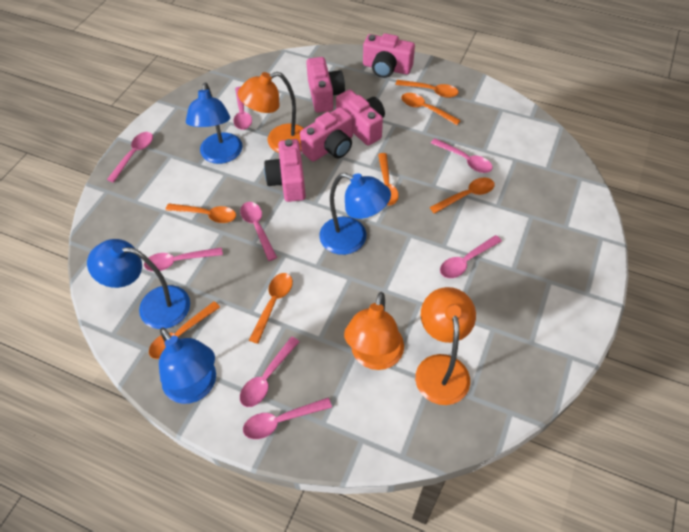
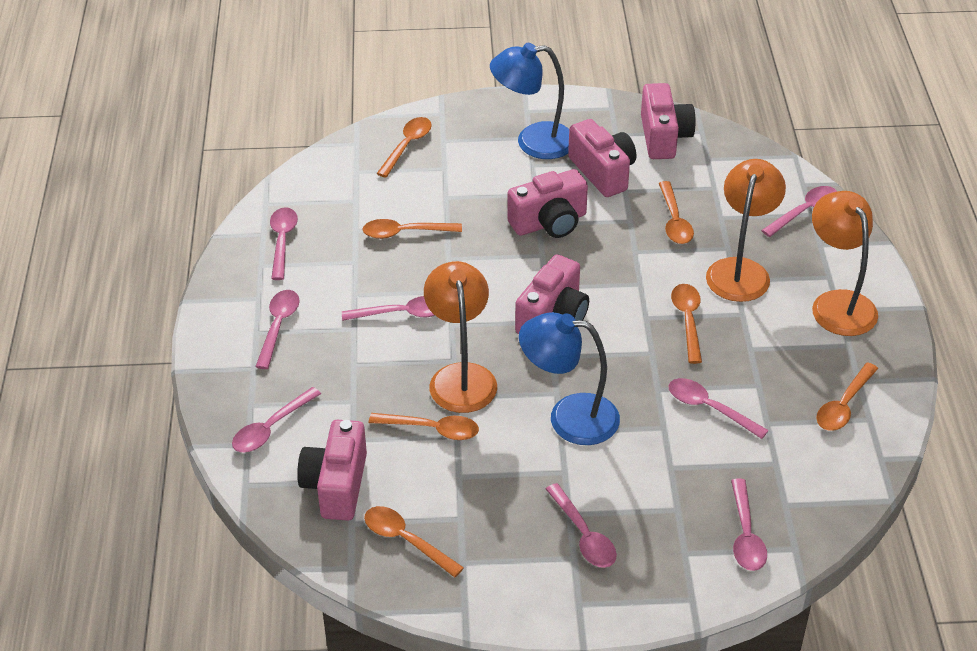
blue lamp: 4 -> 2

